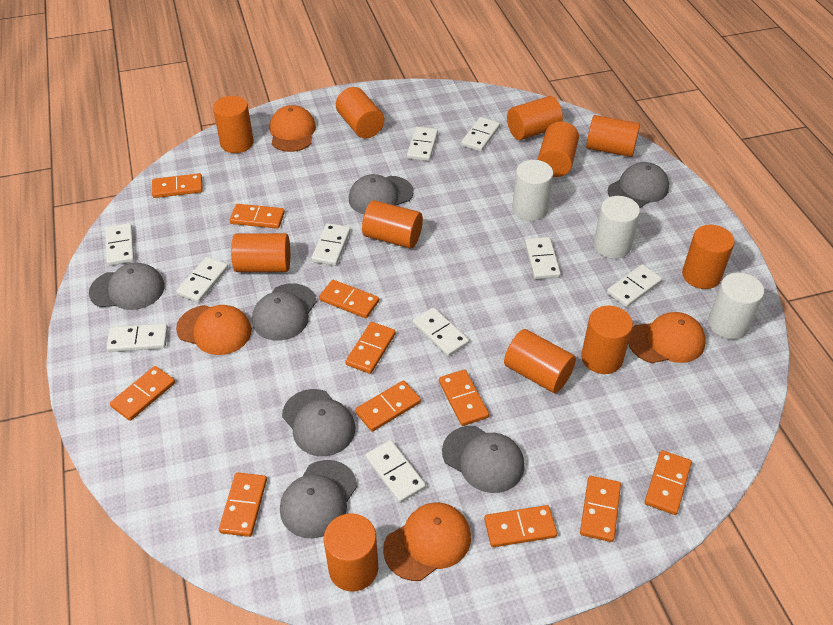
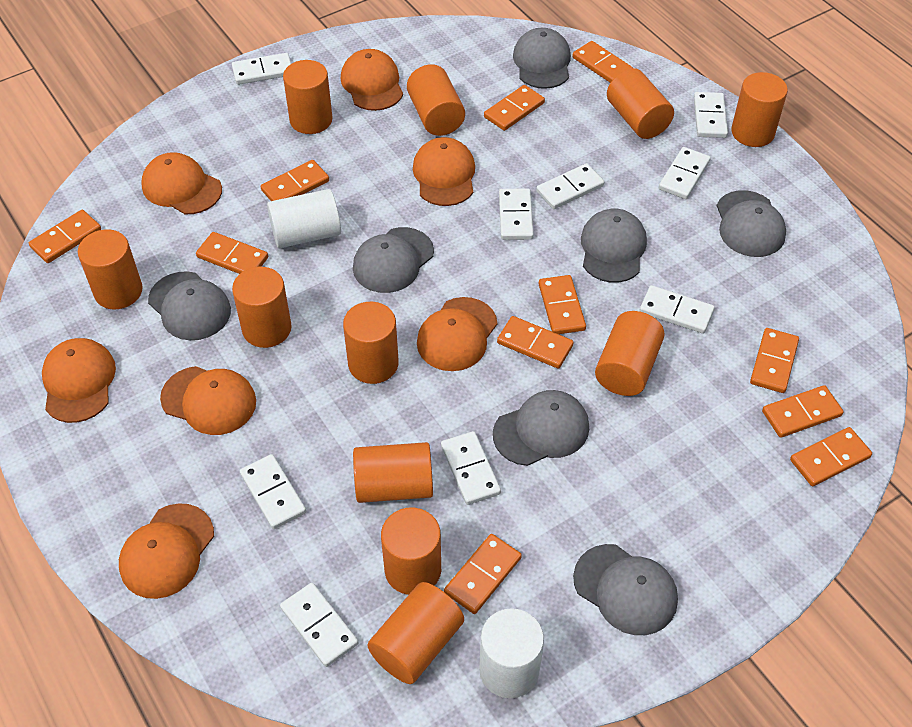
orange cap: 4 -> 7
white cylinder: 3 -> 2
white domino: 10 -> 9

